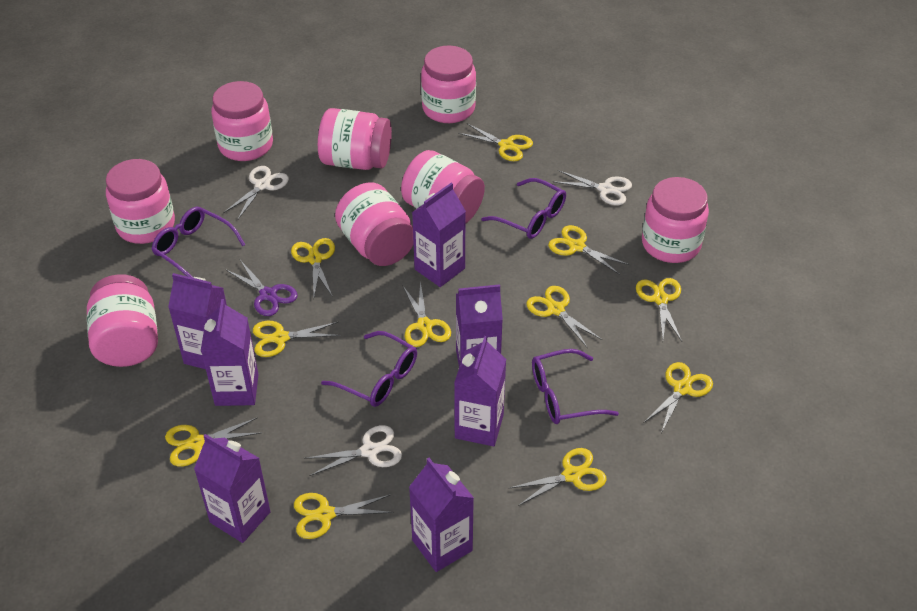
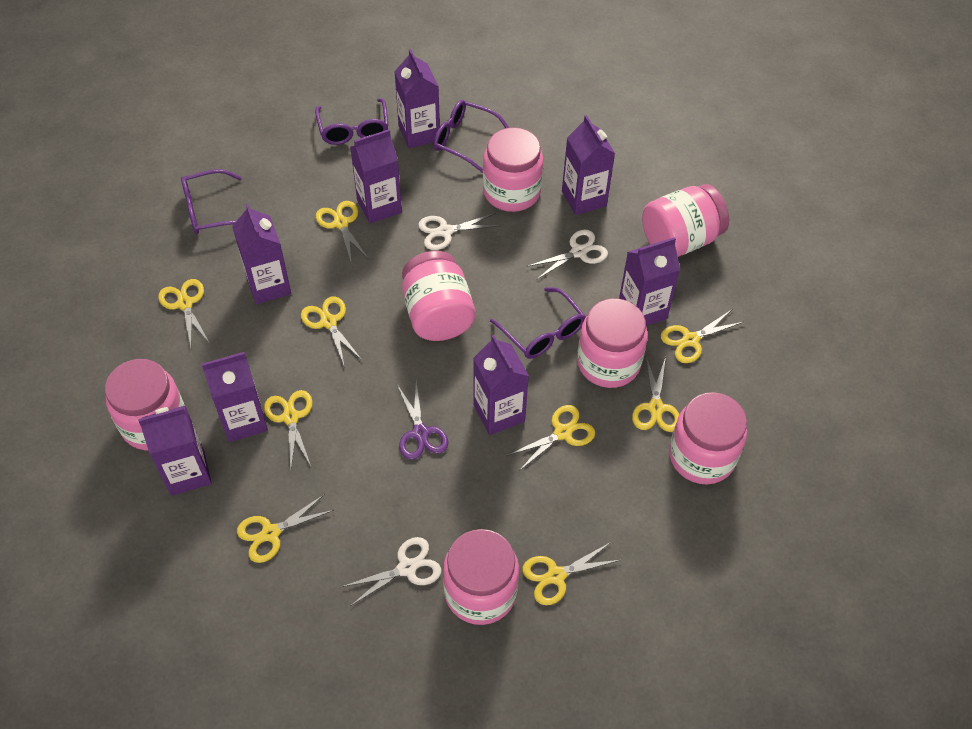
pink jar: 8 -> 7
purple carton: 7 -> 8
yellow scissors: 11 -> 9

